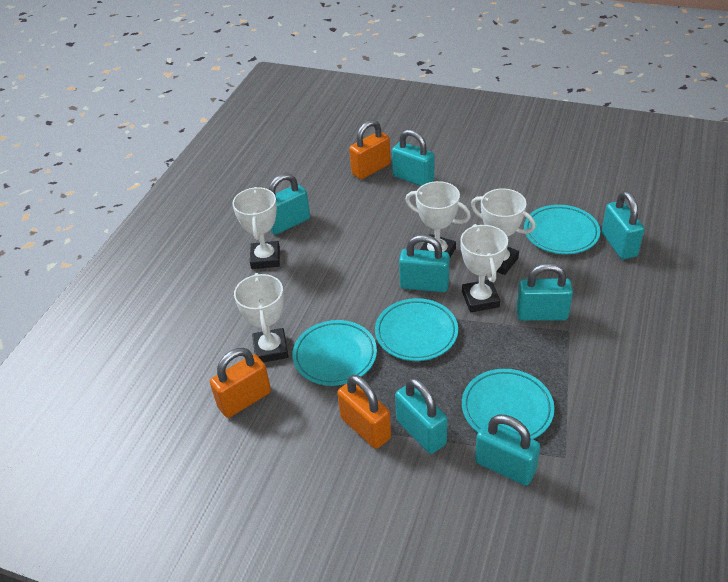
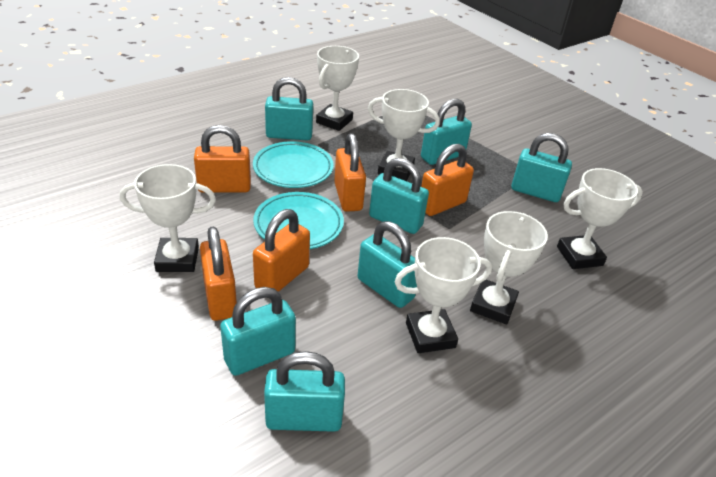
orange padlock: 3 -> 5
turquoise plate: 4 -> 2
white trophy: 5 -> 6

